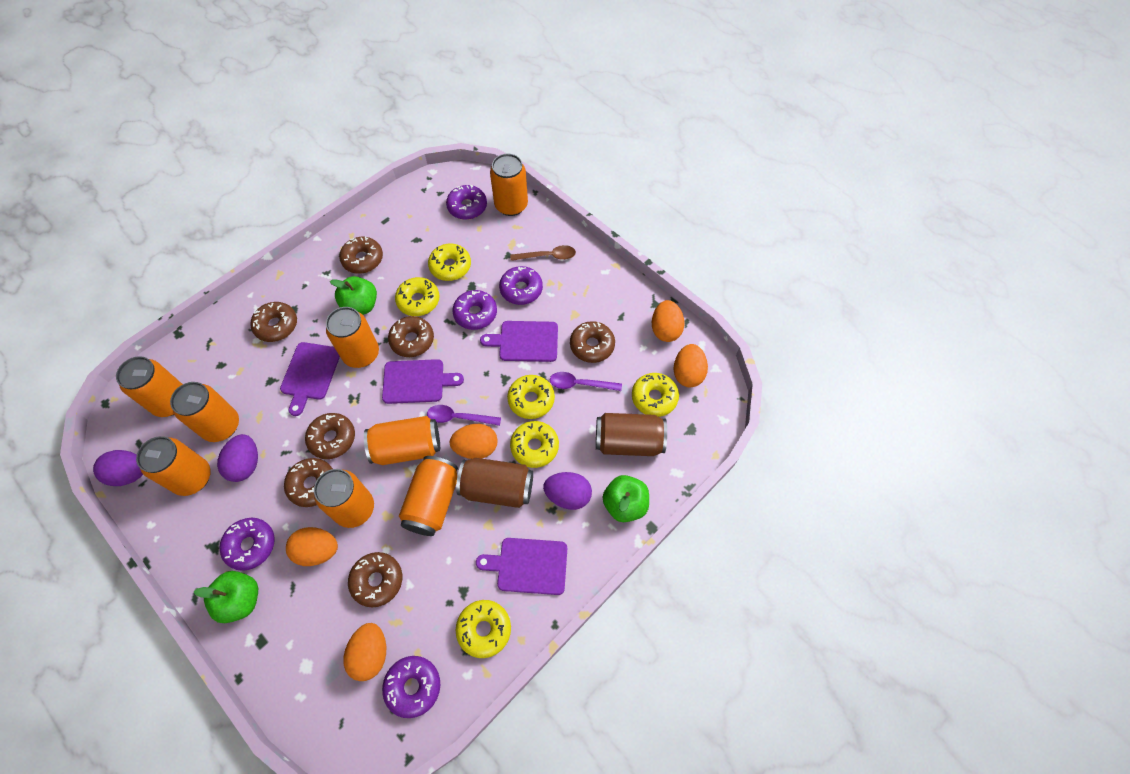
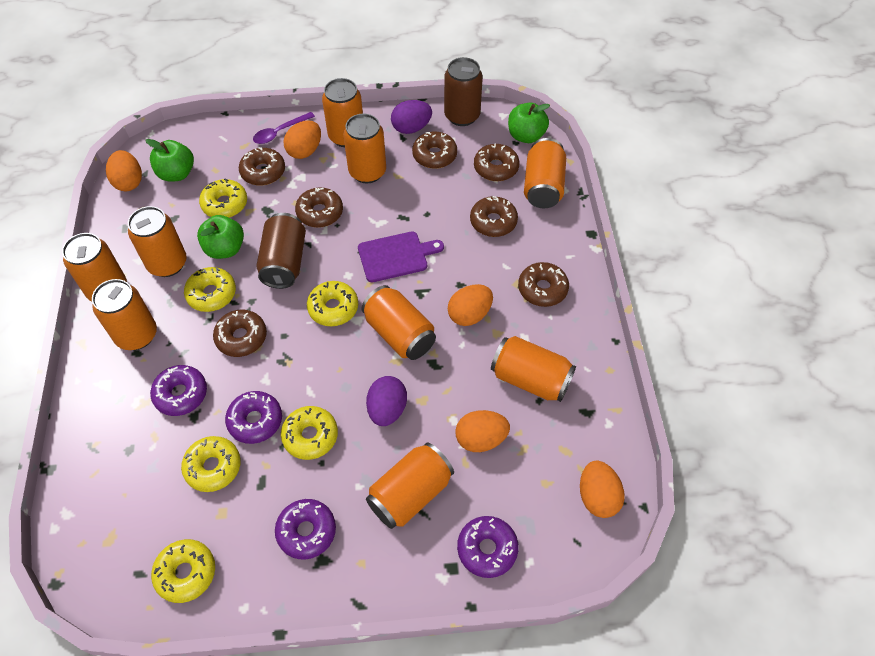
brown spoon: 1 -> 0
orange can: 8 -> 9
purple cutting board: 4 -> 1
purple donut: 5 -> 4
purple egg: 3 -> 2
purple spoon: 2 -> 1

